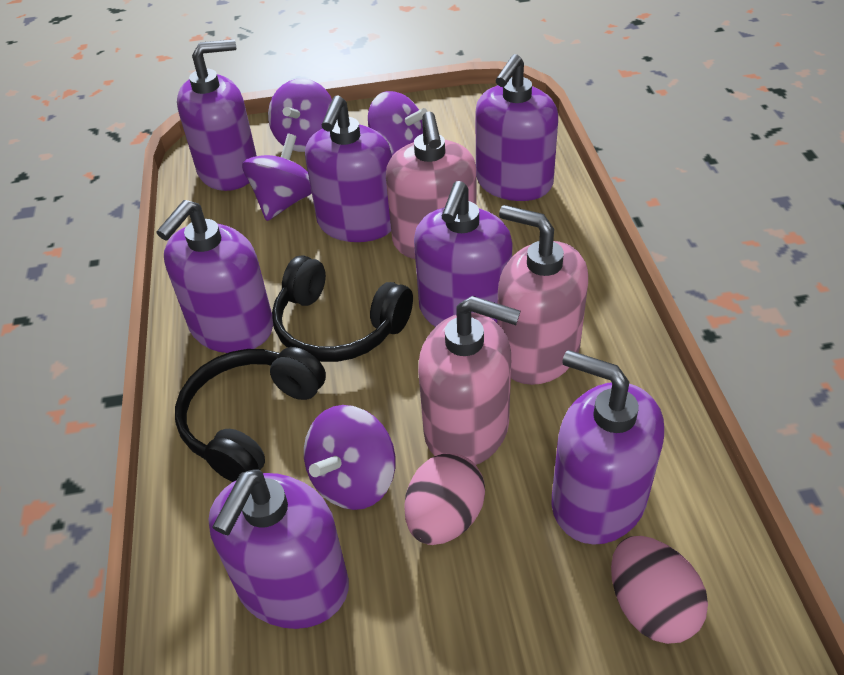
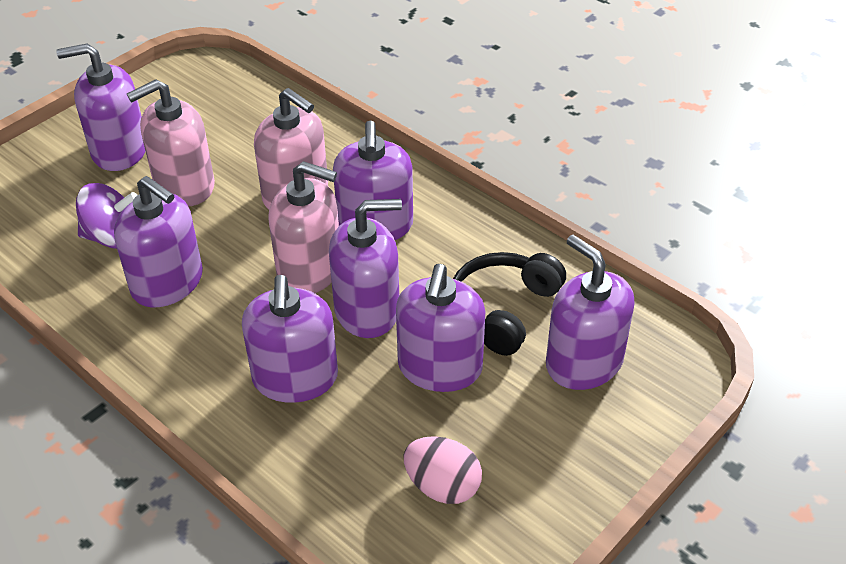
black headphones: 2 -> 1
pink egg: 2 -> 1
purple spinning top: 4 -> 1

